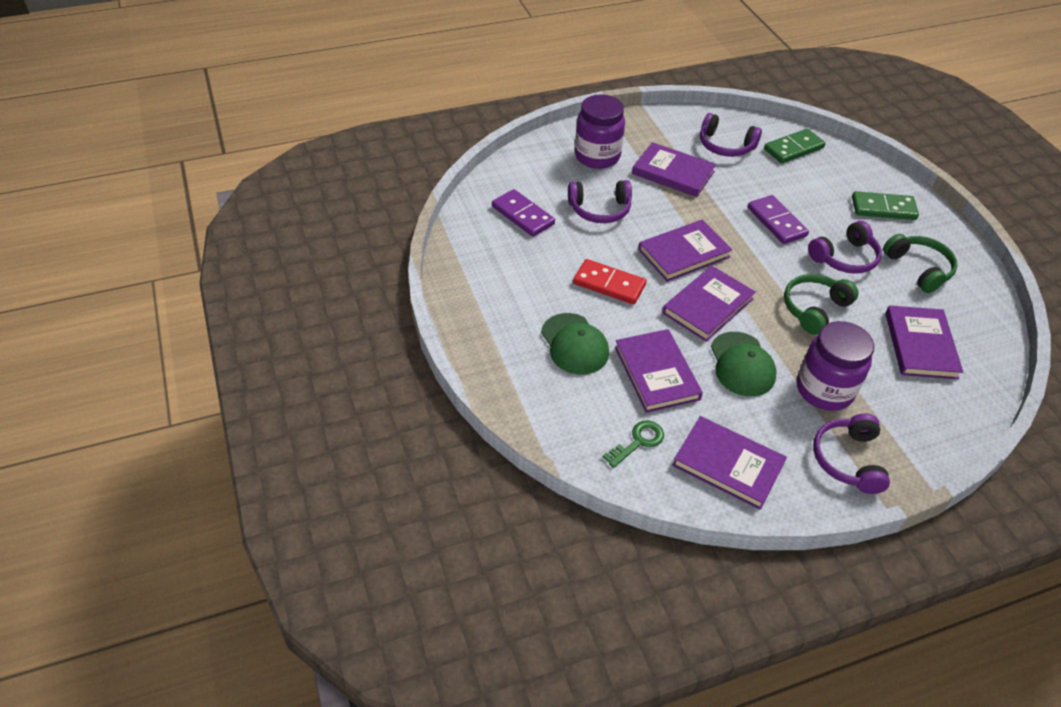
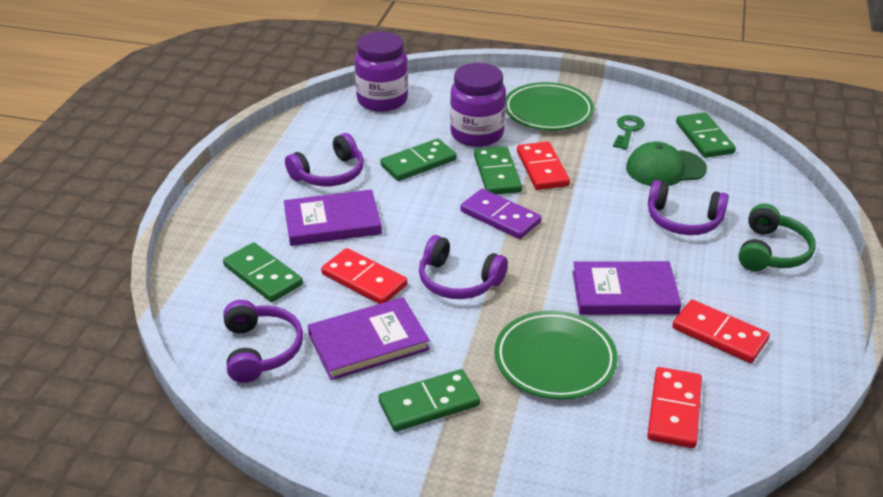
green cap: 2 -> 1
green domino: 2 -> 5
green headphones: 2 -> 1
green plate: 0 -> 2
purple book: 6 -> 3
purple domino: 2 -> 1
red domino: 1 -> 4

